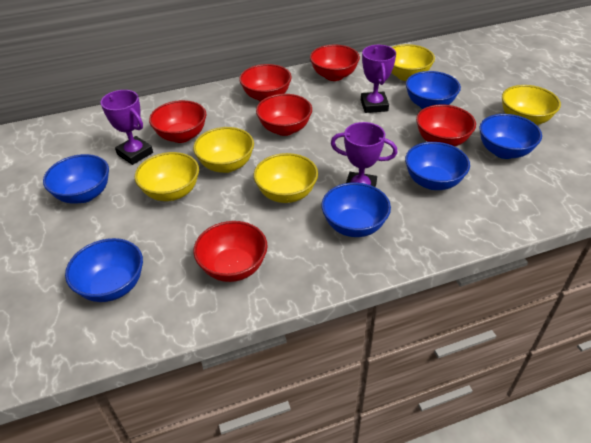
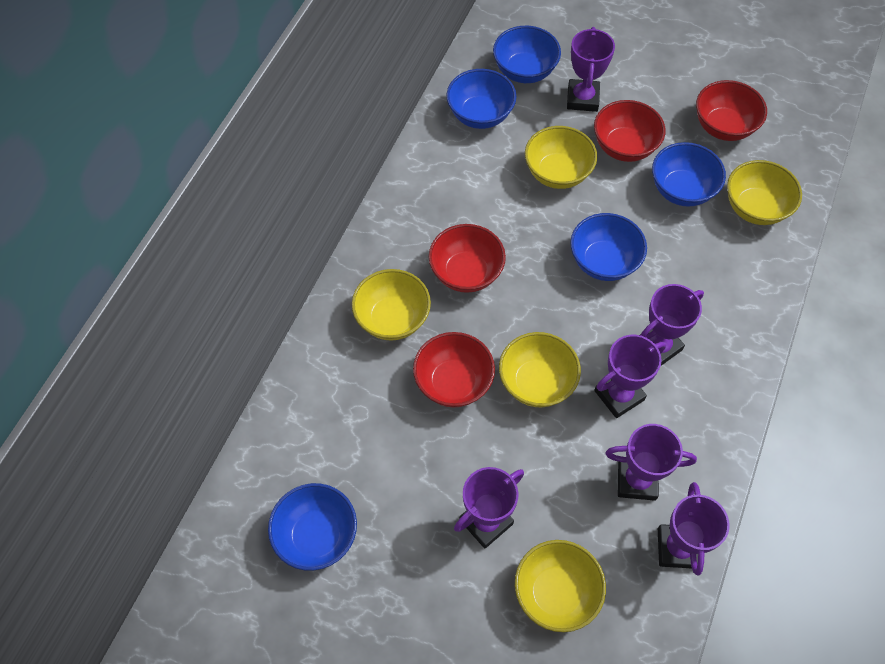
blue bowl: 6 -> 5
purple trophy: 3 -> 6
red bowl: 6 -> 4

